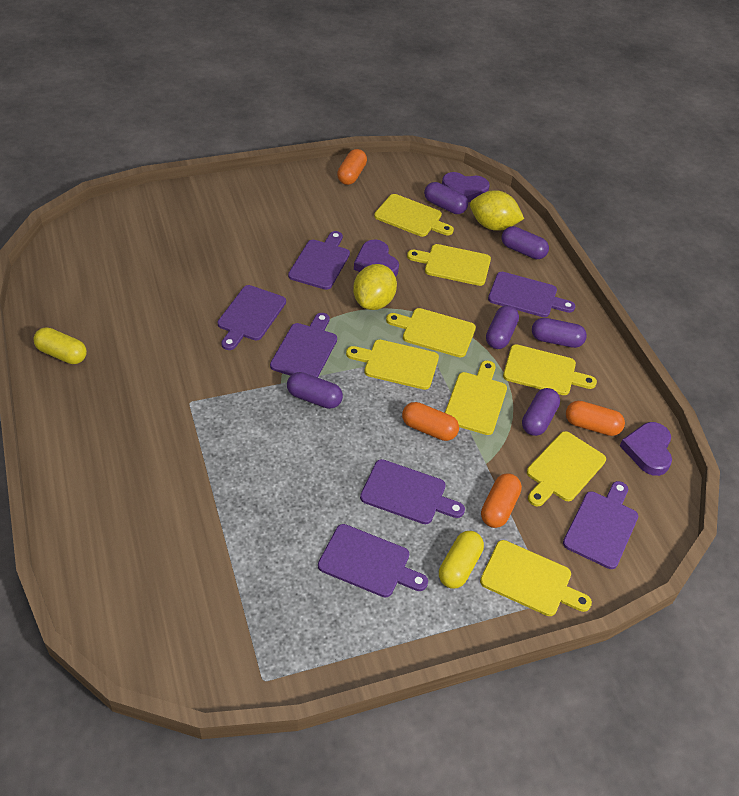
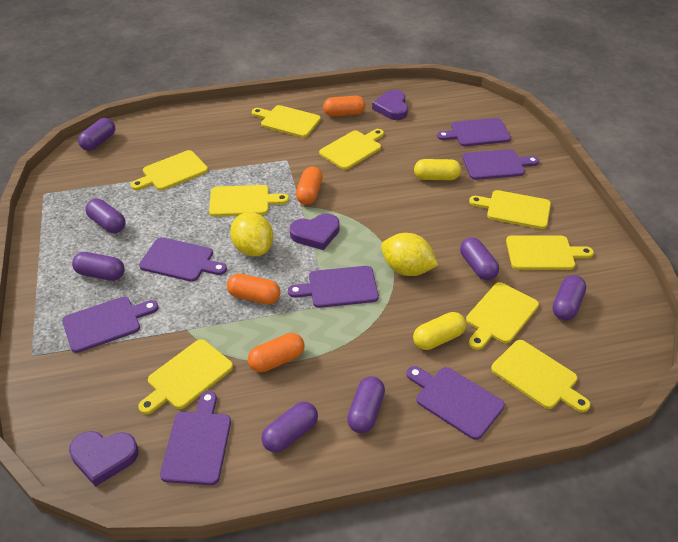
purple capsule: 6 -> 7
yellow cutting board: 8 -> 9

